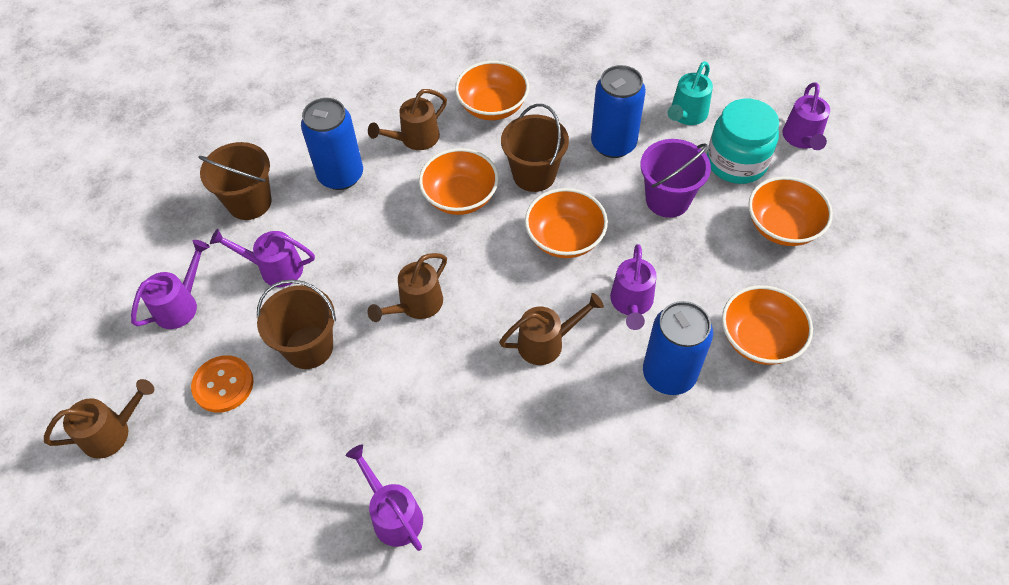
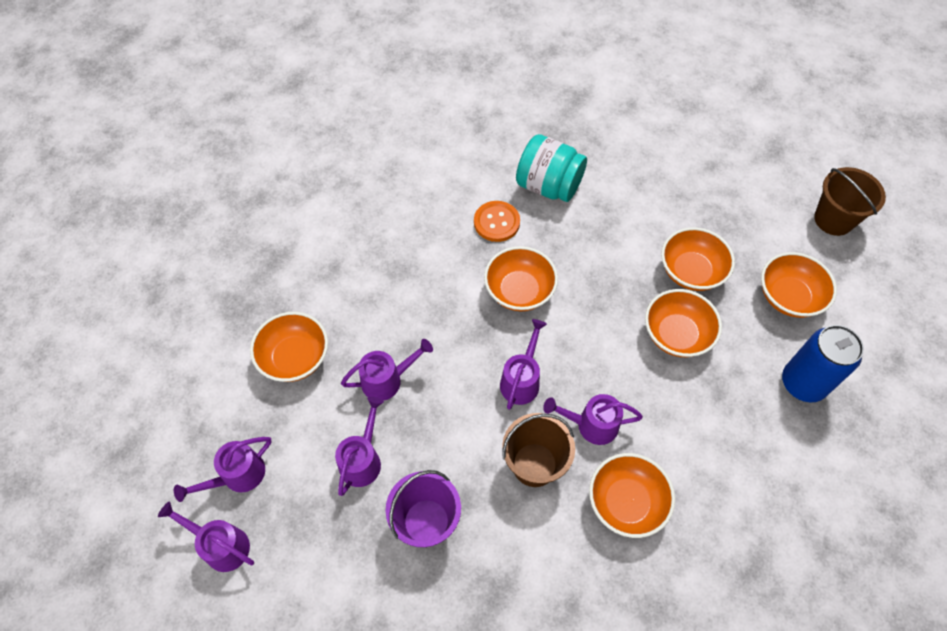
blue can: 3 -> 1
brown bucket: 3 -> 2
brown watering can: 4 -> 0
orange bowl: 5 -> 6
purple watering can: 5 -> 6
turquoise watering can: 1 -> 0

